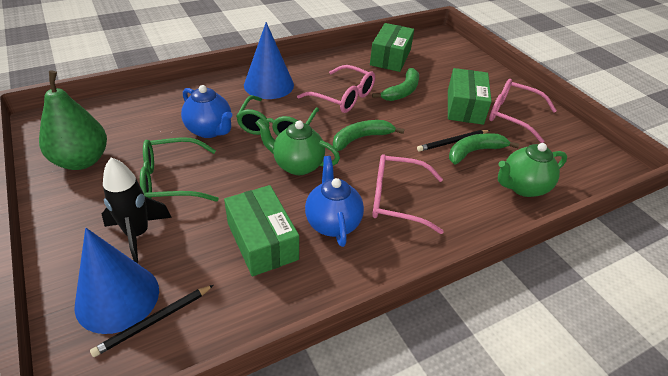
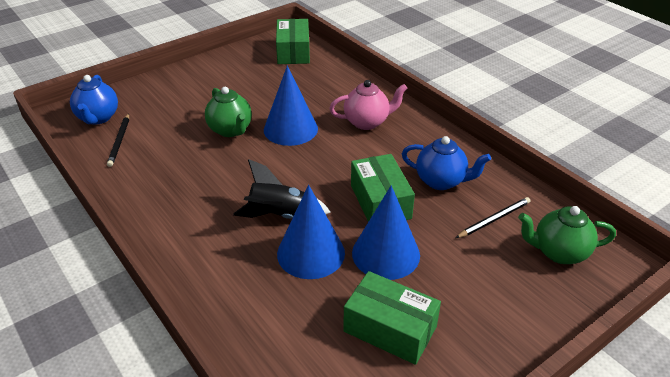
blue cone: 2 -> 3
green banana: 3 -> 0
green glasses: 2 -> 0
green pear: 1 -> 0
pink glasses: 3 -> 0
pink teapot: 0 -> 1

